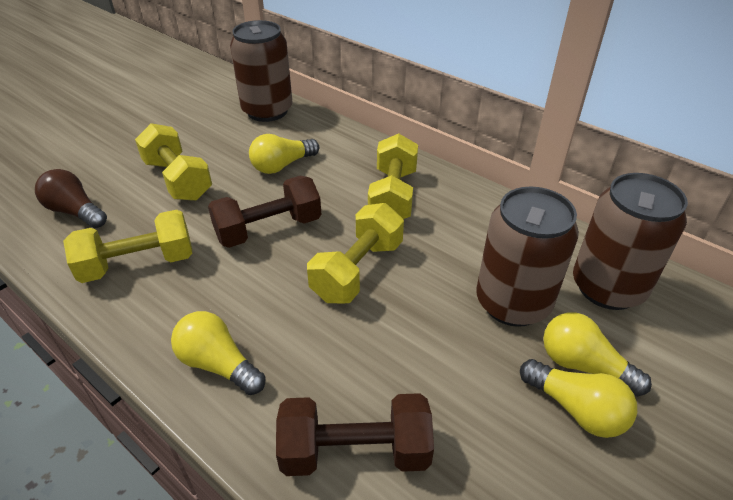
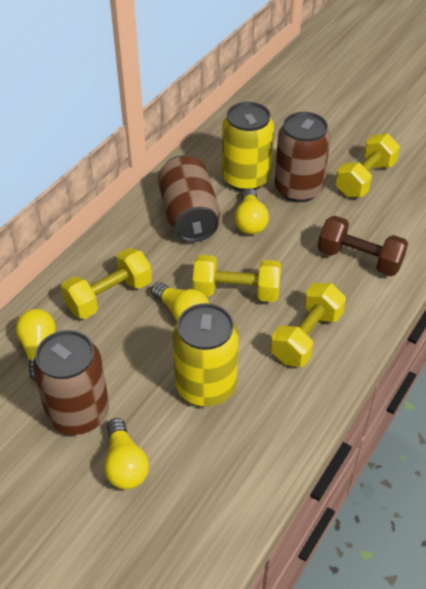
brown dumbbell: 2 -> 1
brown light bulb: 1 -> 0
yellow can: 0 -> 2

